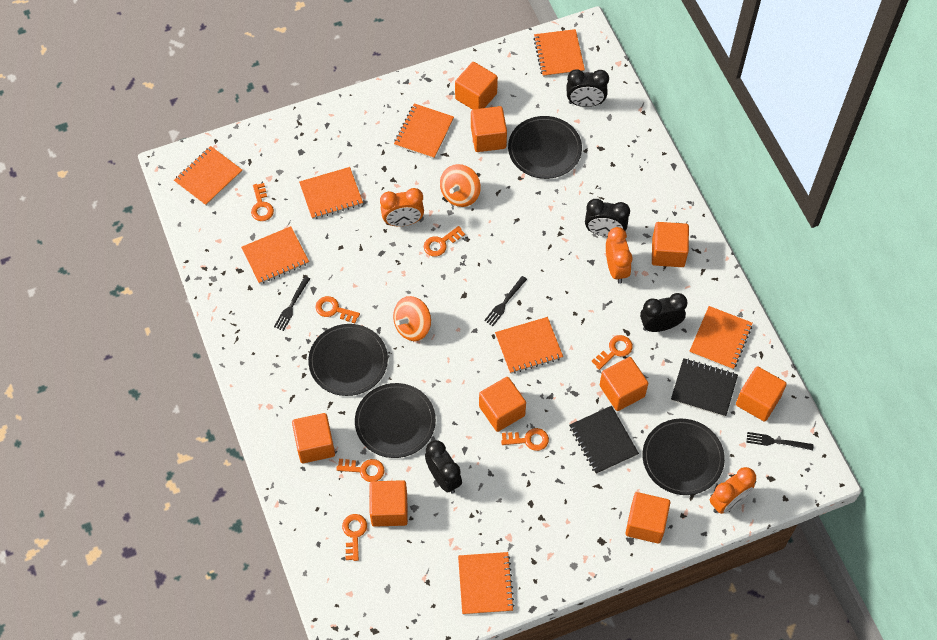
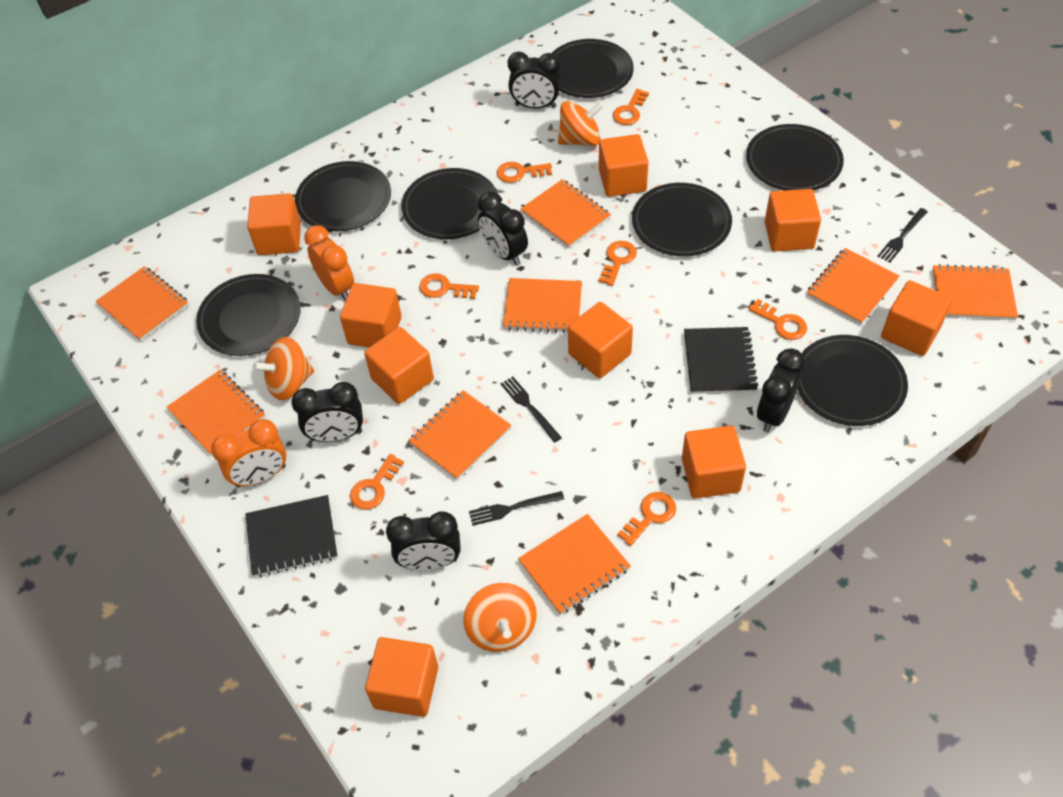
black clock: 4 -> 5
black plate: 4 -> 7
orange clock: 3 -> 2
orange spinning top: 2 -> 3

